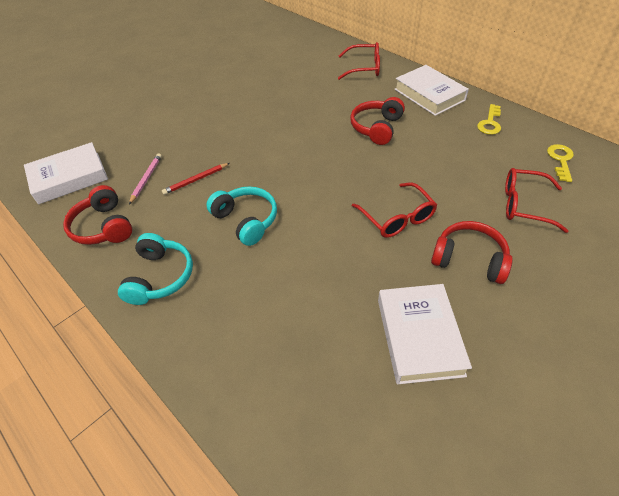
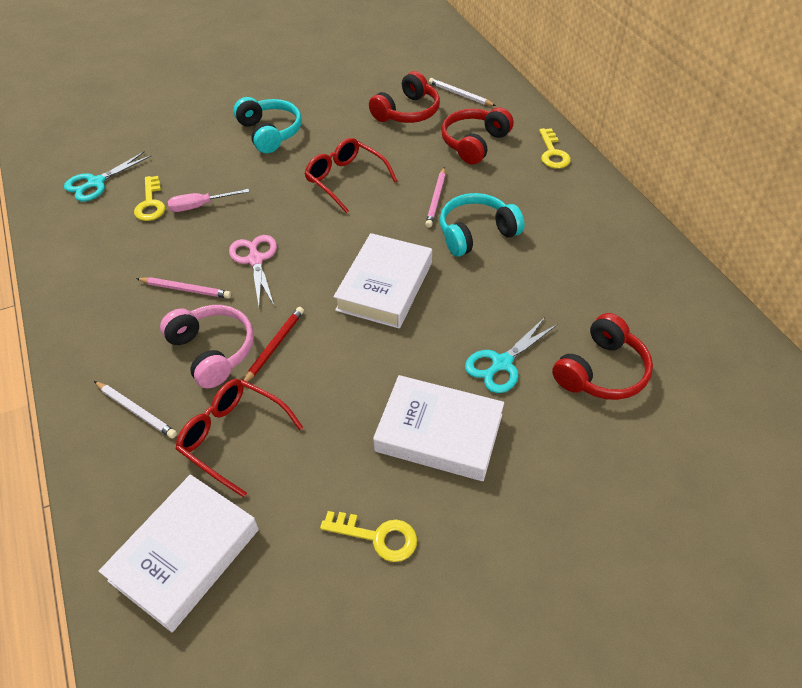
pink headphones: 0 -> 1
pink pencil: 1 -> 2
pink scissors: 0 -> 1
pink screwdriver: 0 -> 1
red glasses: 3 -> 2
turquoise scissors: 0 -> 2
white pencil: 0 -> 2
yellow key: 2 -> 3

